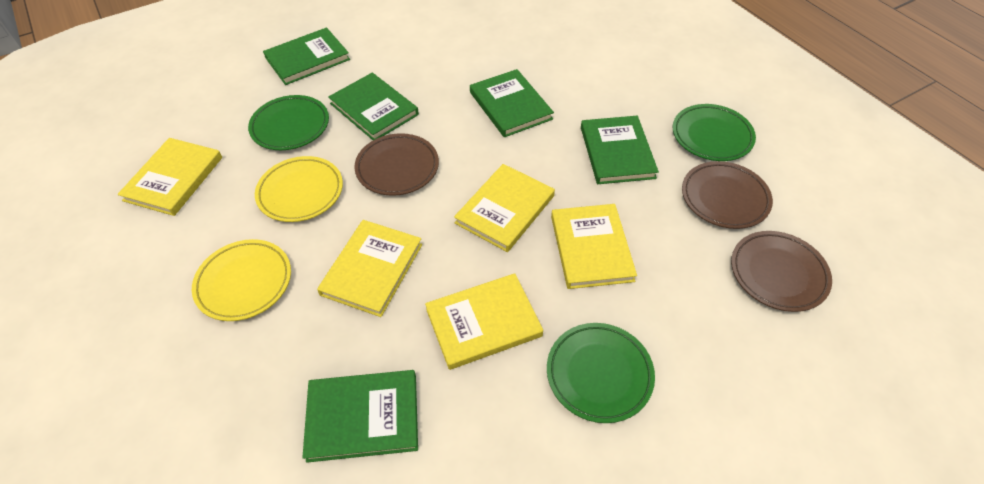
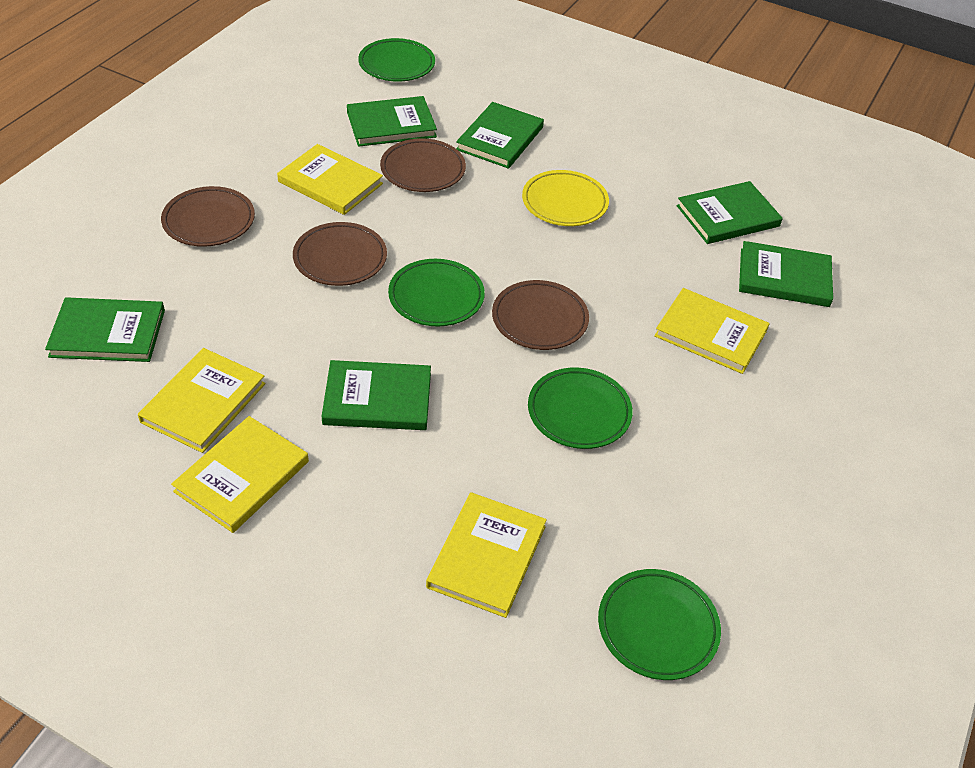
brown plate: 3 -> 4
green book: 5 -> 6
green plate: 3 -> 4
yellow plate: 2 -> 1

